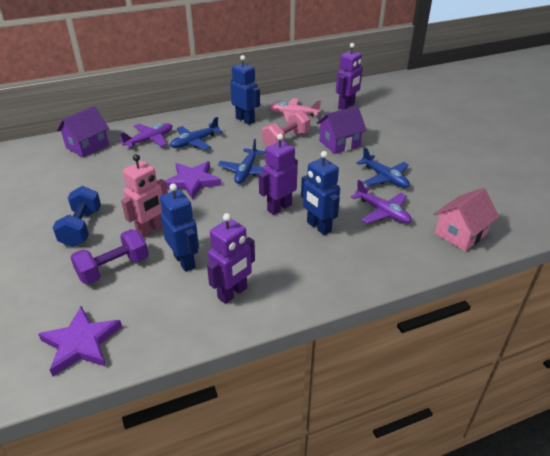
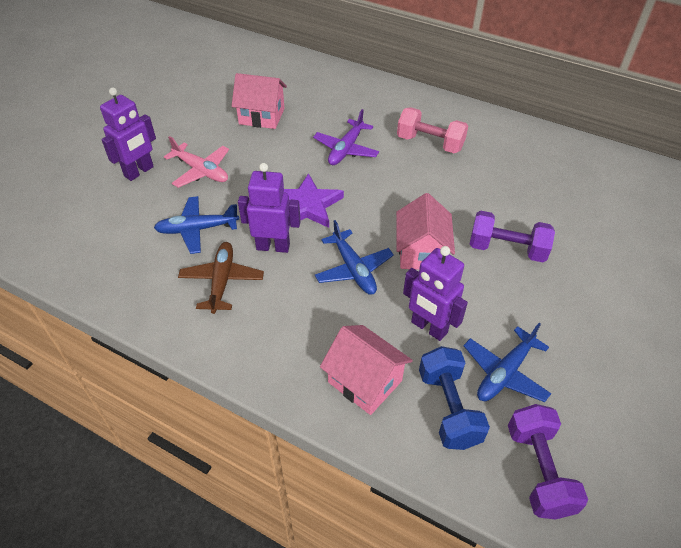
blue robot: 3 -> 0
brown plane: 0 -> 1
pink house: 1 -> 3
pink robot: 1 -> 0
purple dumbbell: 1 -> 2
purple house: 2 -> 0
purple plane: 2 -> 1
purple star: 2 -> 1

